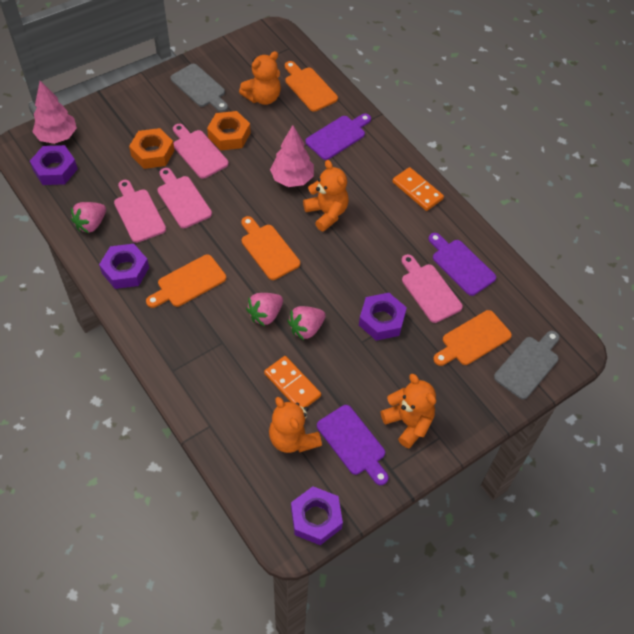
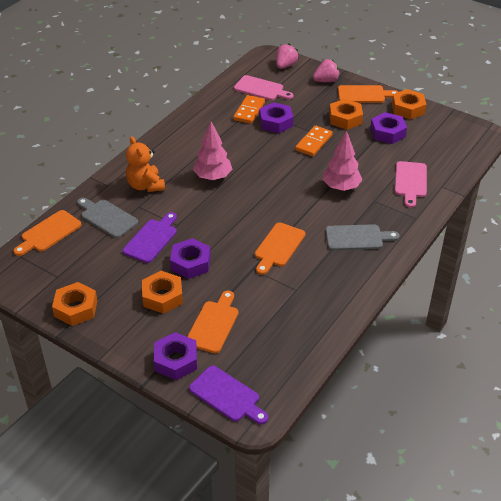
orange nut: 2 -> 4
orange teddy bear: 4 -> 1
pink cutting board: 4 -> 2
pink strawberry: 3 -> 2
purple cutting board: 3 -> 2

